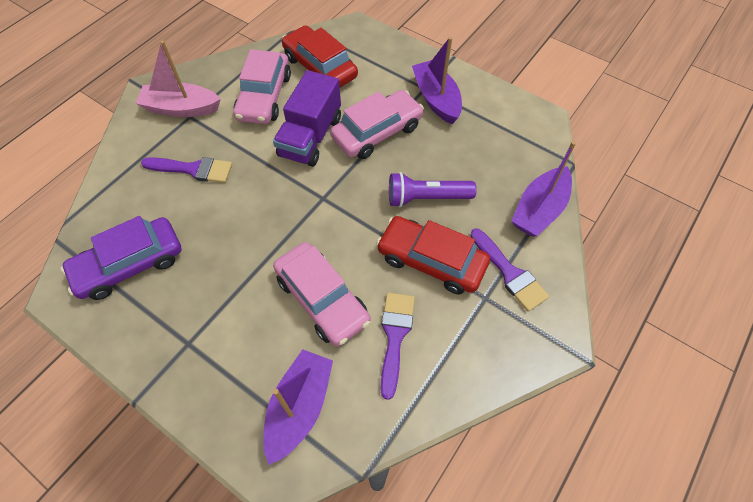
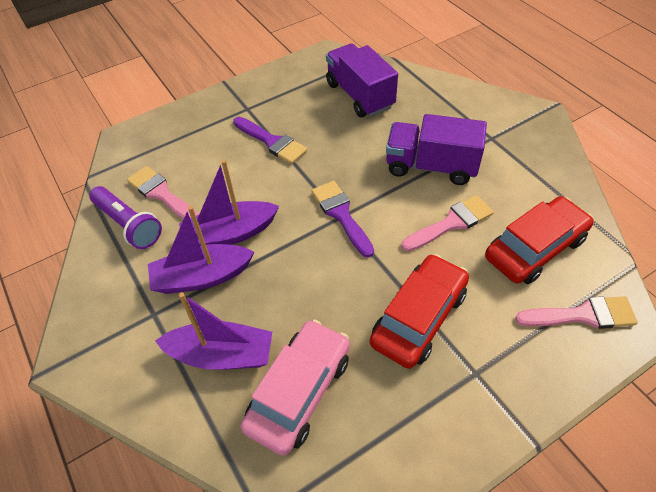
pink boat: 1 -> 0
pink brush: 0 -> 3
pink car: 3 -> 1
purple brush: 3 -> 2
purple car: 1 -> 0
purple truck: 1 -> 2

